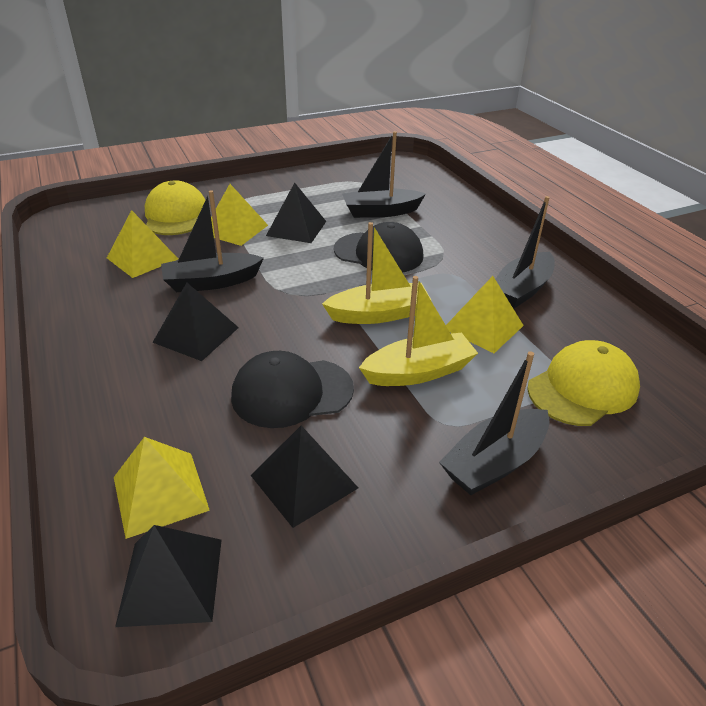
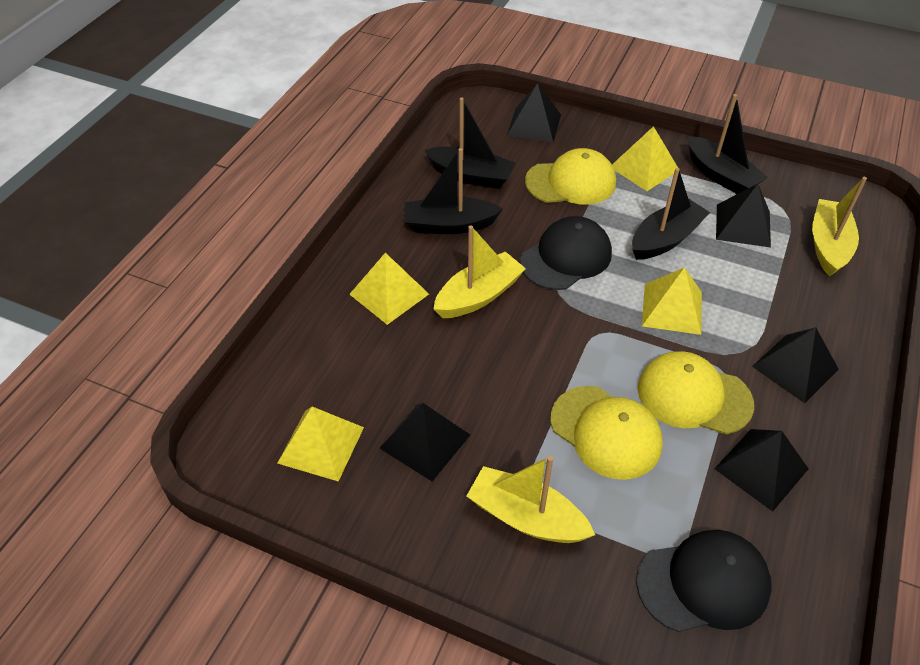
black pyramid: 4 -> 5
yellow boat: 2 -> 3
yellow cap: 2 -> 3

